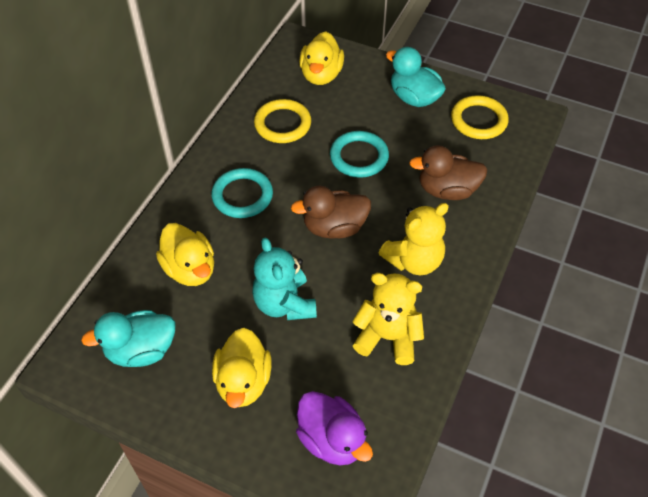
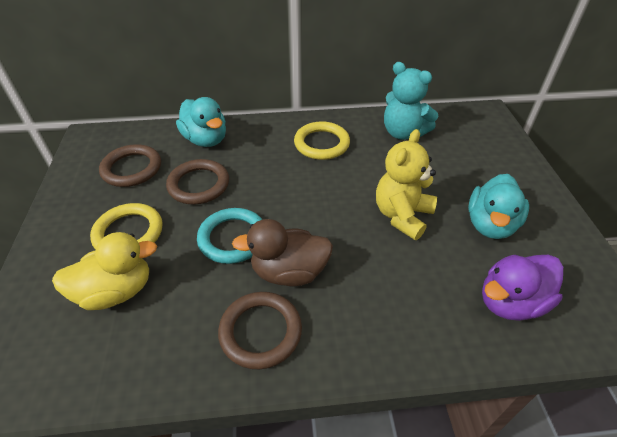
brown duck: 2 -> 1
brown ring: 0 -> 3
turquoise ring: 2 -> 1
yellow duck: 3 -> 1
yellow teddy bear: 2 -> 1

